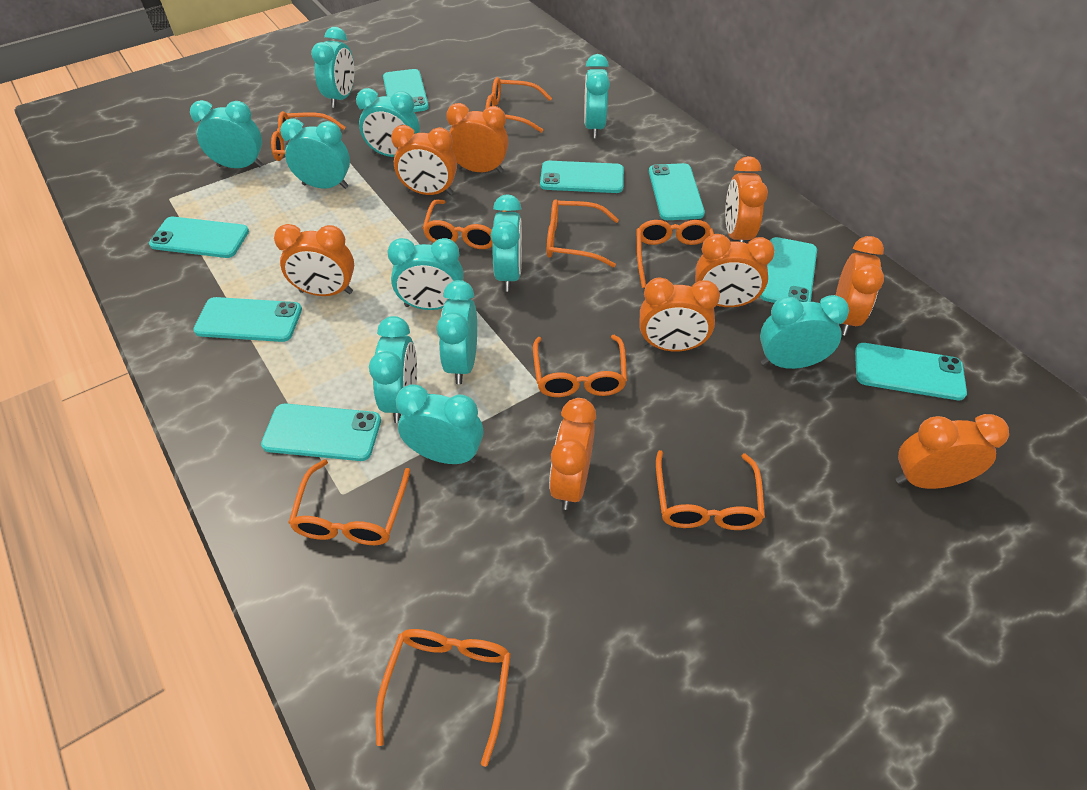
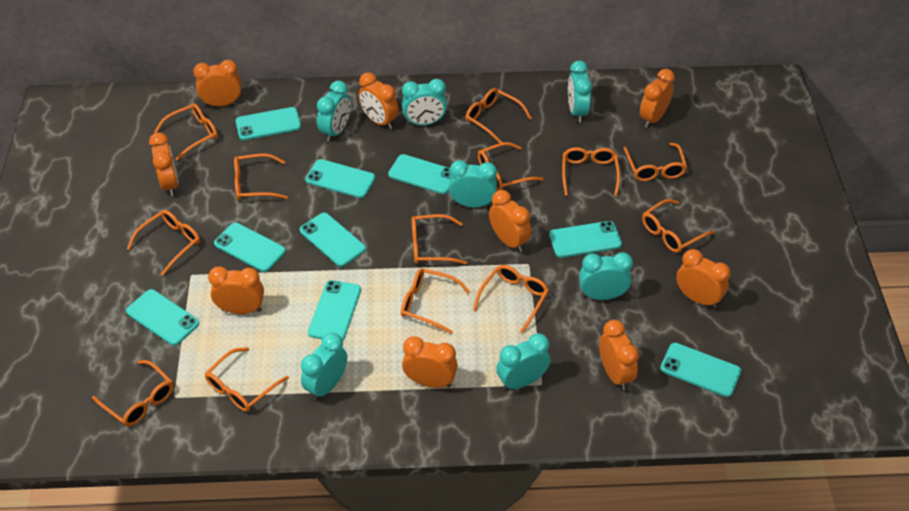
orange glasses: 9 -> 13
turquoise clock: 11 -> 7
turquoise phone: 8 -> 9

